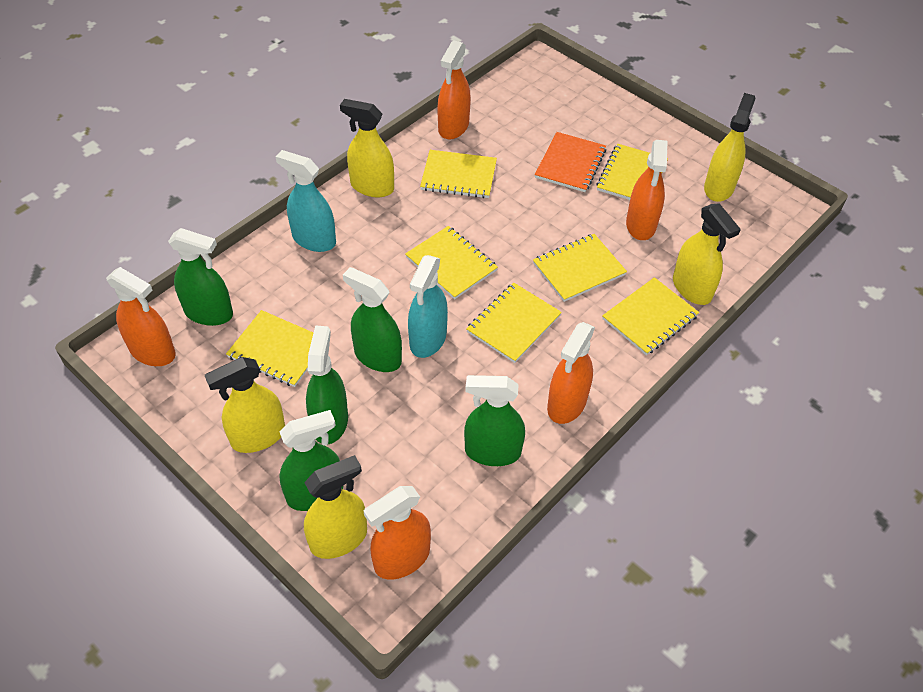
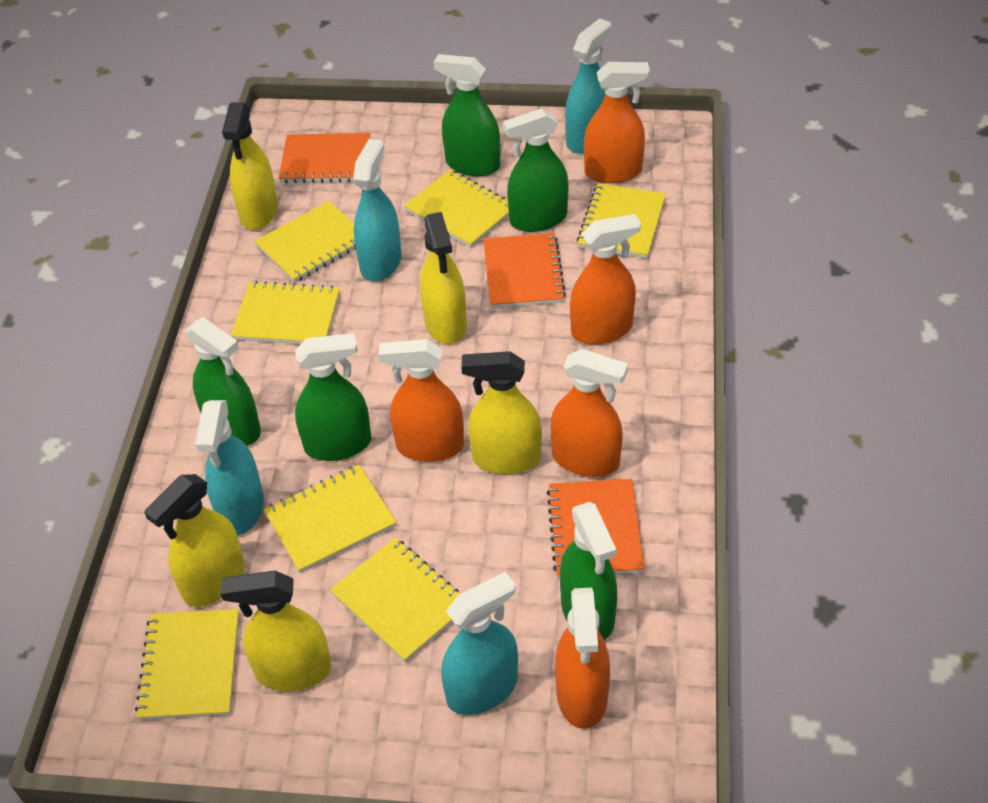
orange notebook: 1 -> 3
turquoise spray bottle: 2 -> 4

